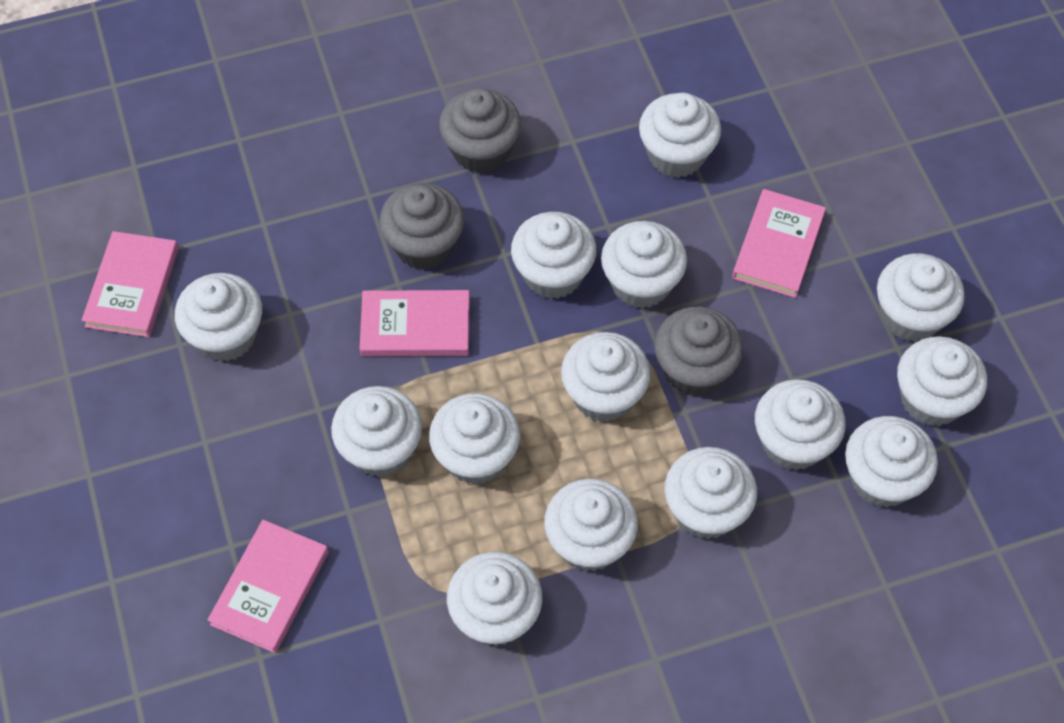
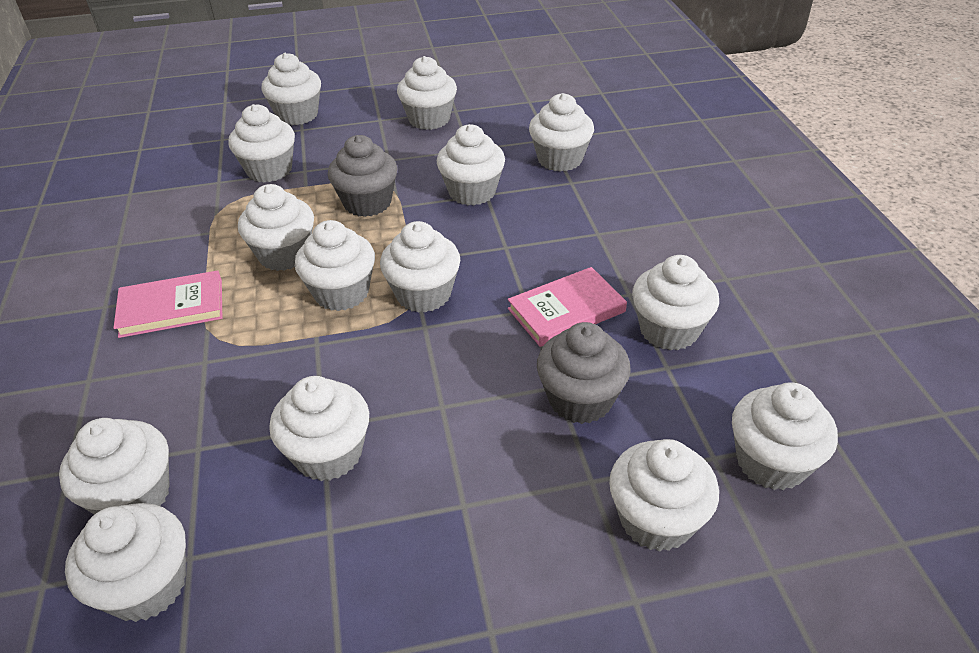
grey cupcake: 3 -> 2
pink book: 4 -> 2

